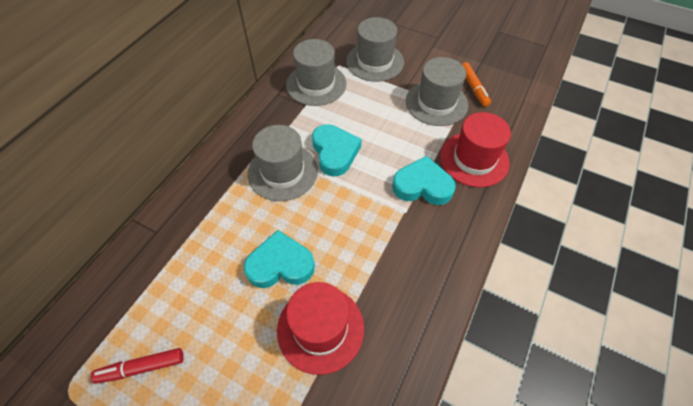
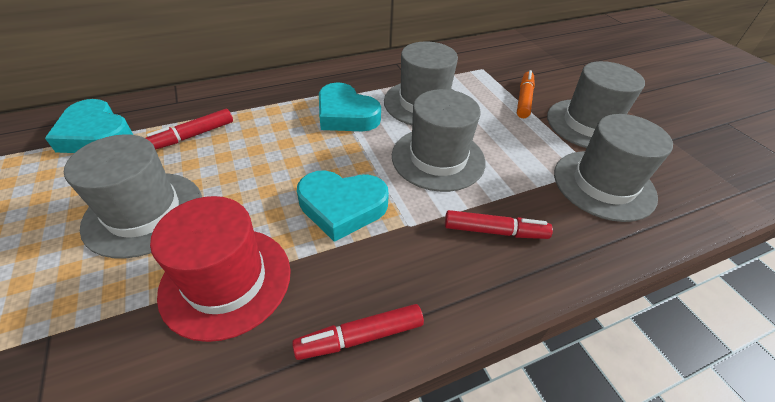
grey hat: 4 -> 5
red hat: 2 -> 1
red marker: 1 -> 3

